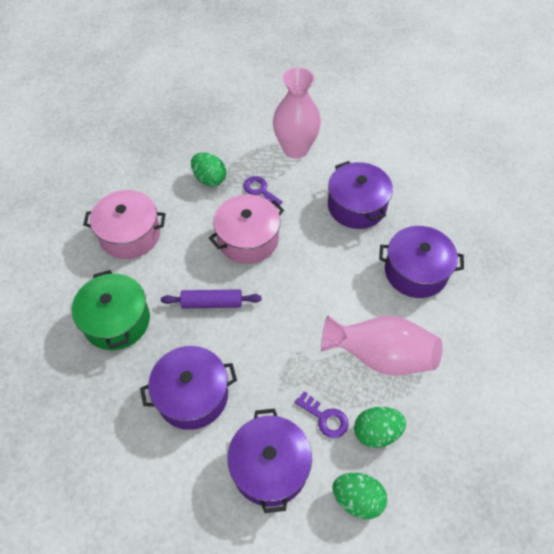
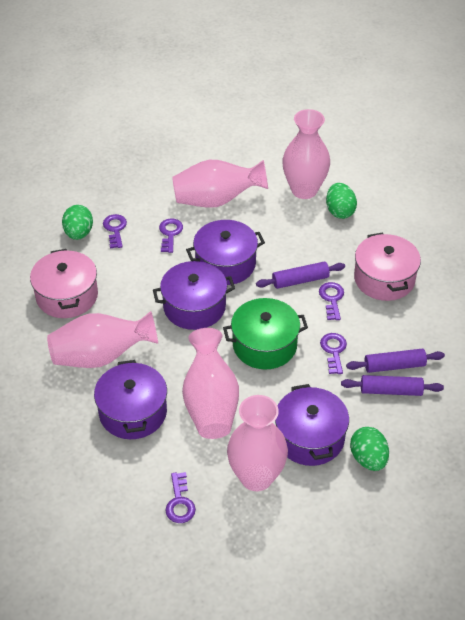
pink vase: 2 -> 5
purple key: 2 -> 5
purple rolling pin: 1 -> 3

